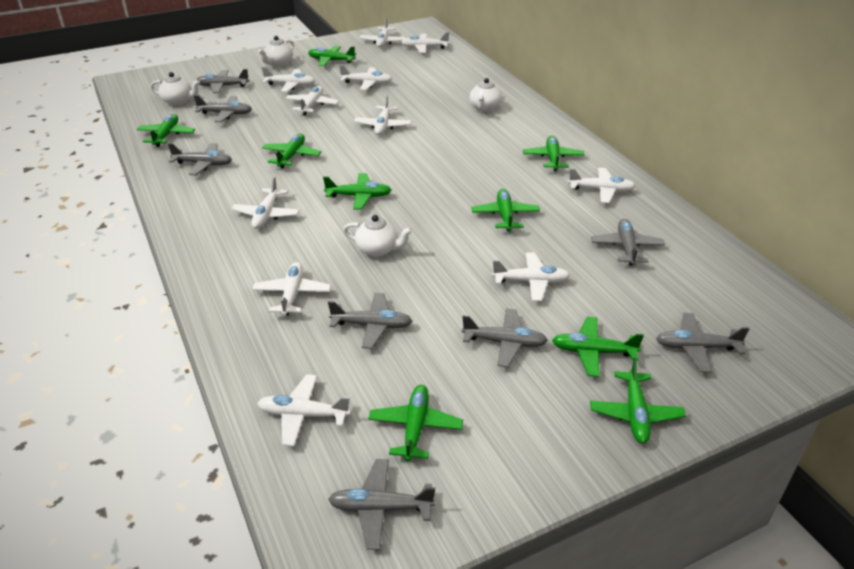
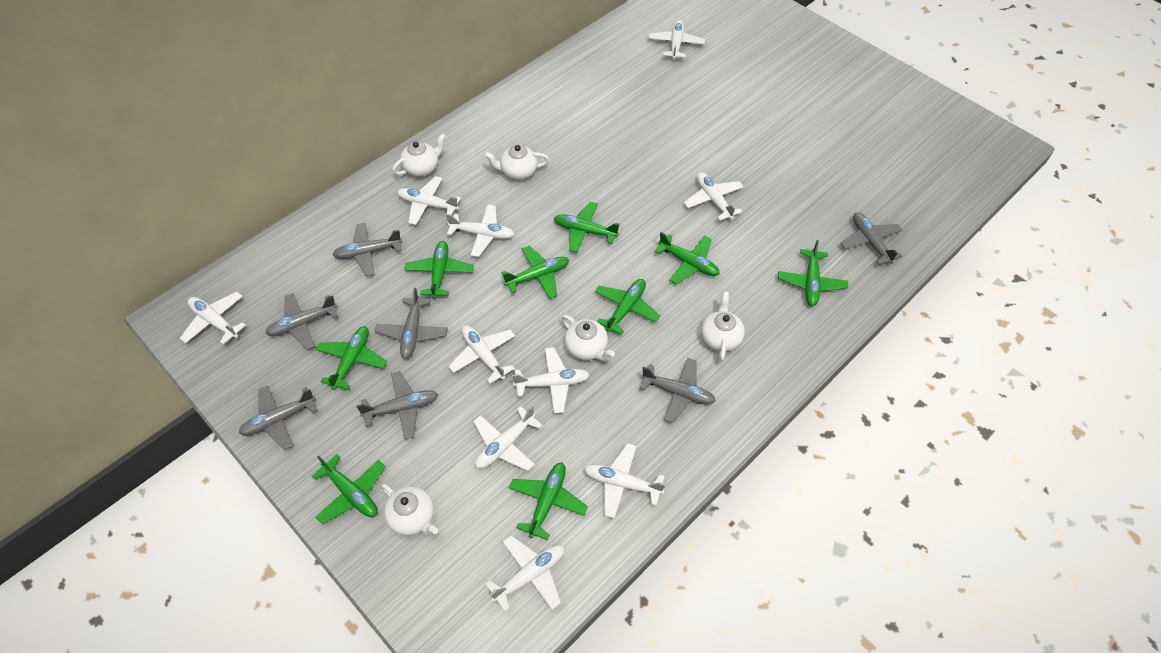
grey plane: 8 -> 7
white plane: 11 -> 10
white teapot: 4 -> 5

